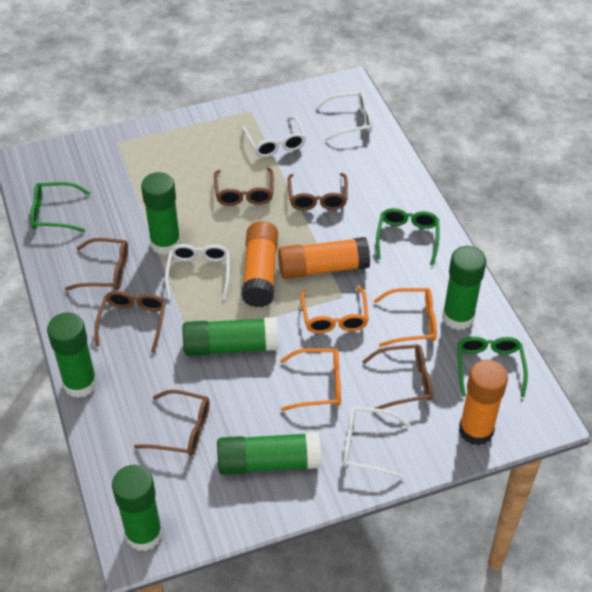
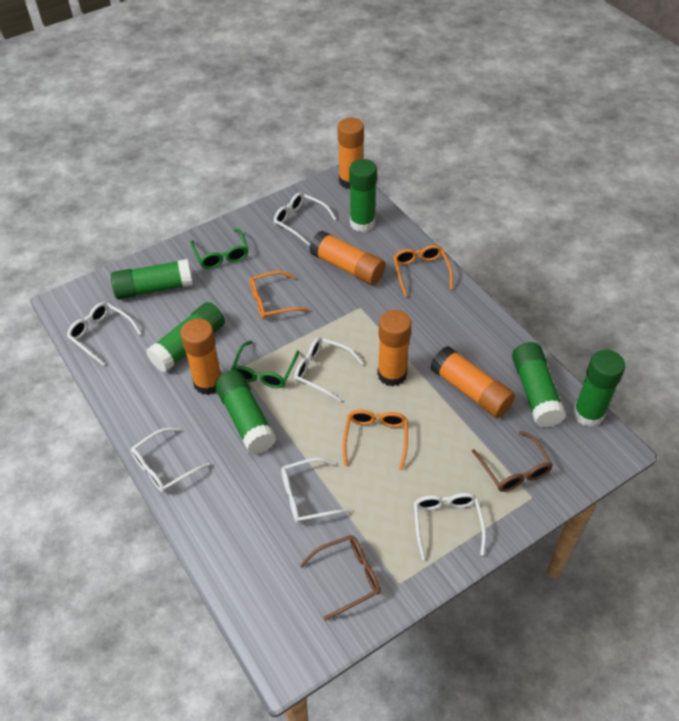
brown glasses: 6 -> 2
green glasses: 3 -> 2
orange glue stick: 3 -> 5
white glasses: 4 -> 6

